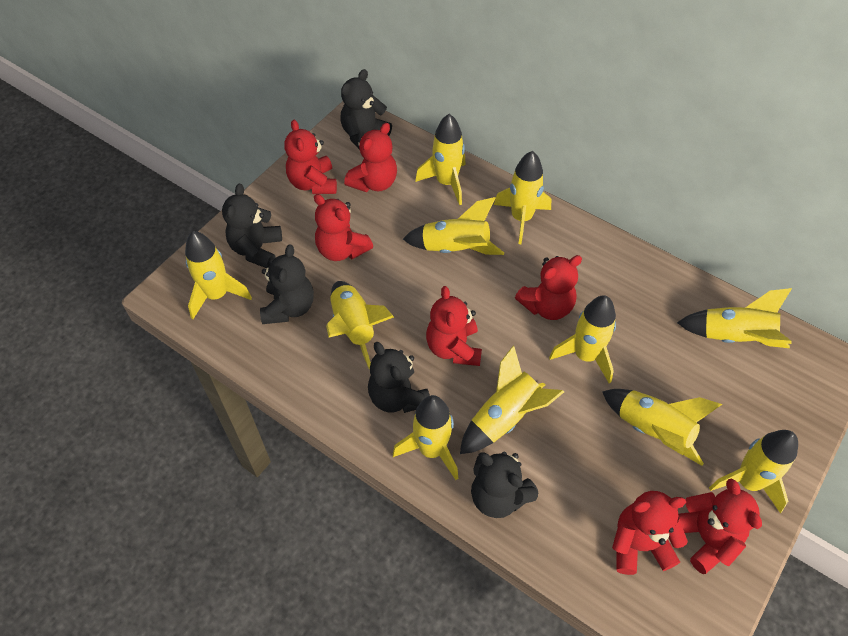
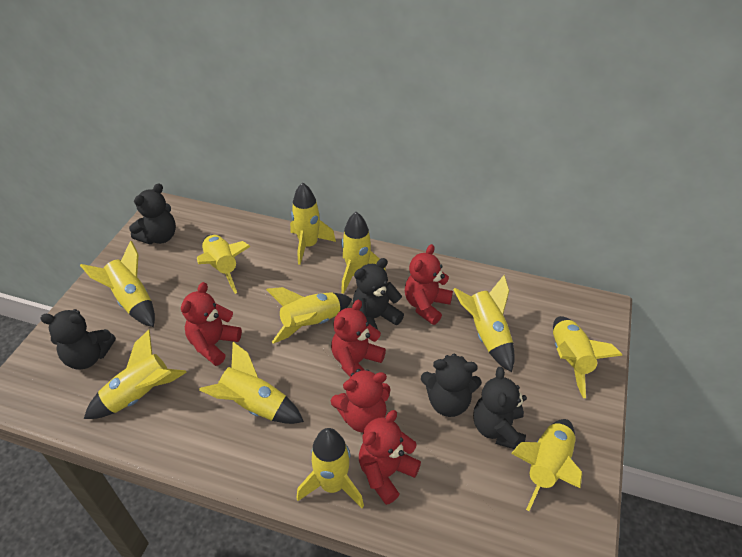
red teddy bear: 7 -> 5

